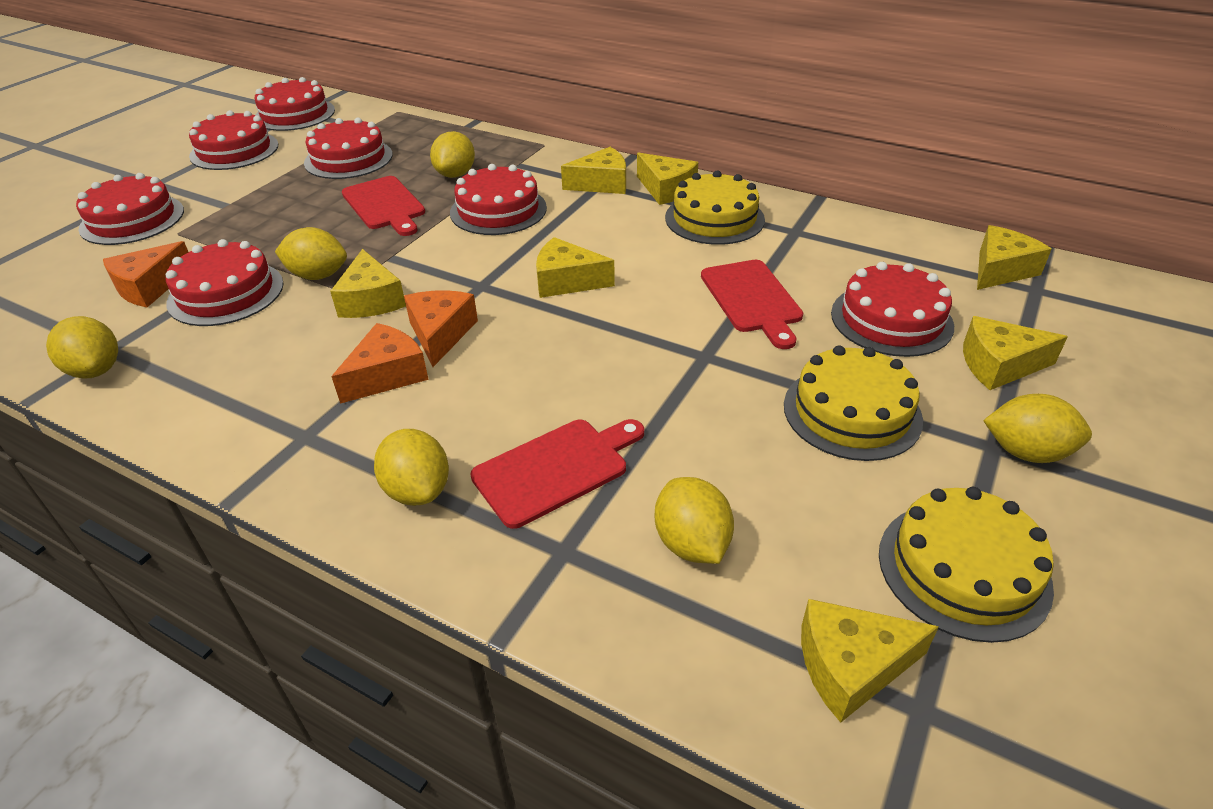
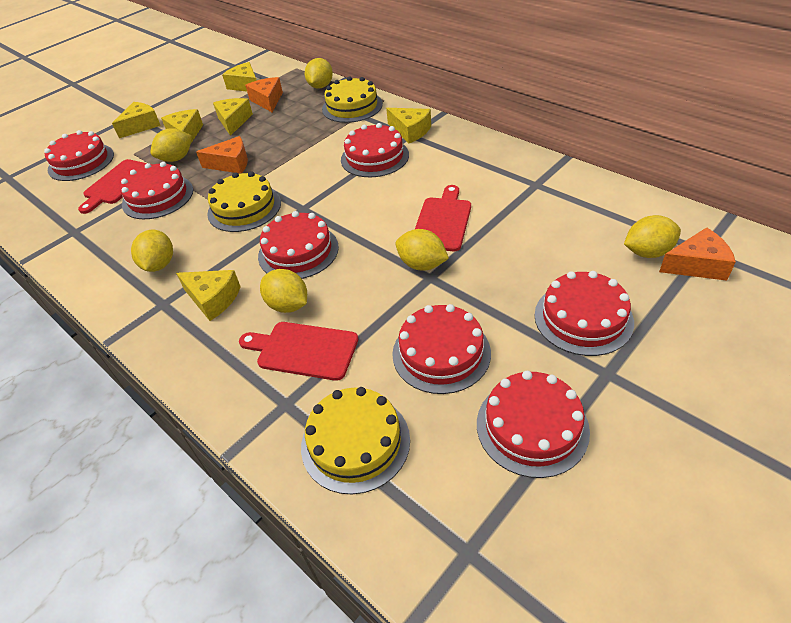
yellow cheese: 7 -> 6

